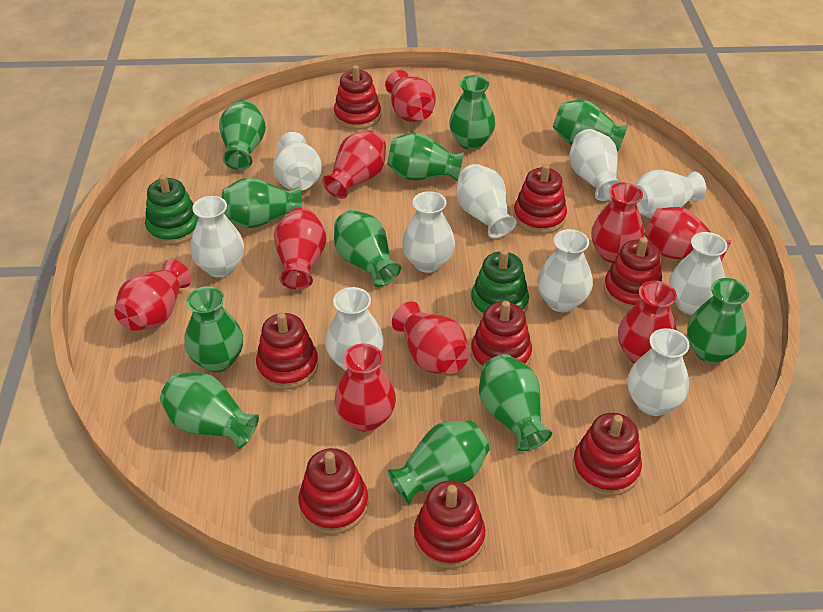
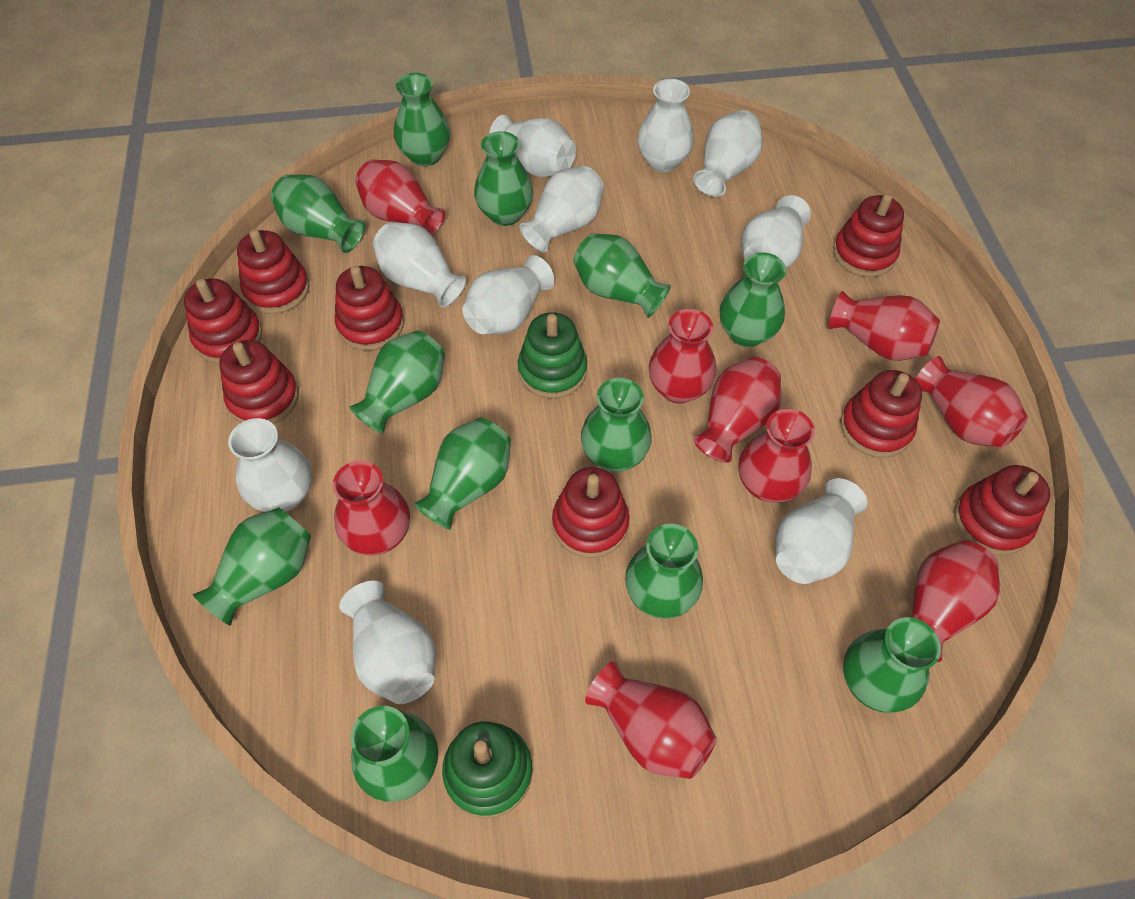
green vase: 11 -> 12

